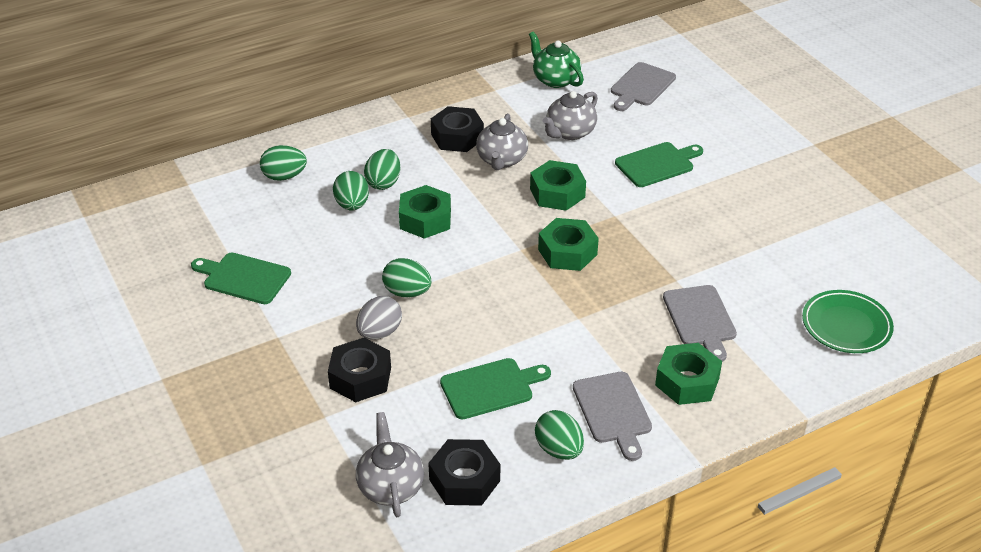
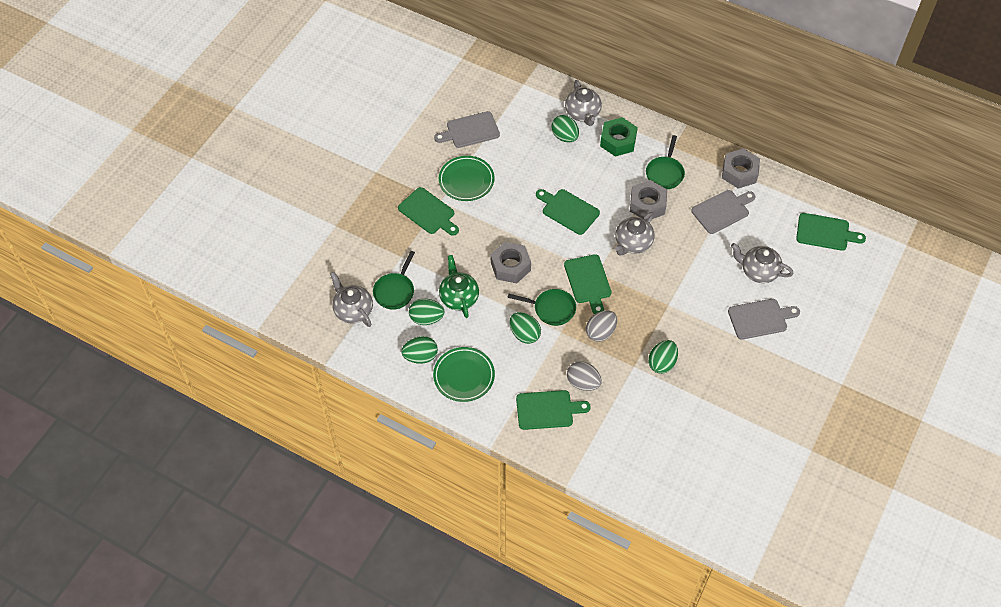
black nut: 3 -> 0
green cutting board: 3 -> 5
green nut: 4 -> 1
green pan: 0 -> 3
green plate: 1 -> 2
grey egg: 1 -> 2
grey nut: 0 -> 3
grey teapot: 3 -> 4

